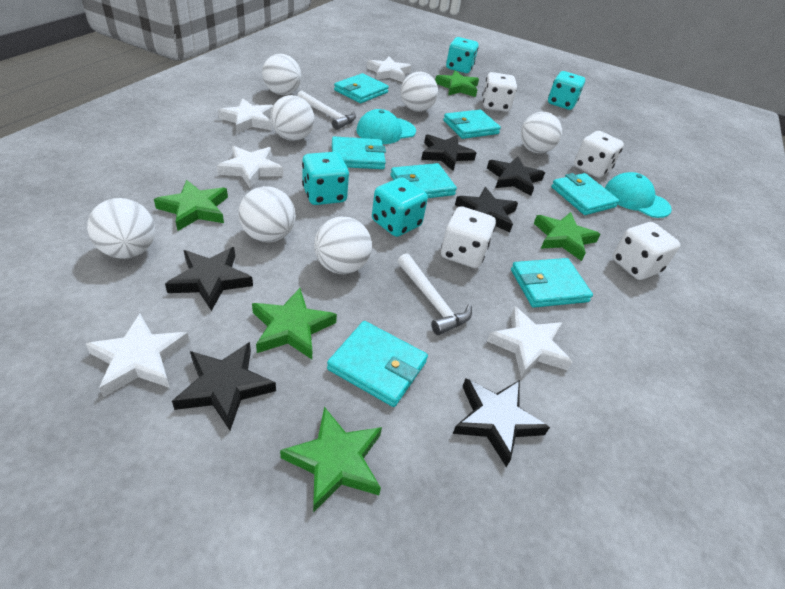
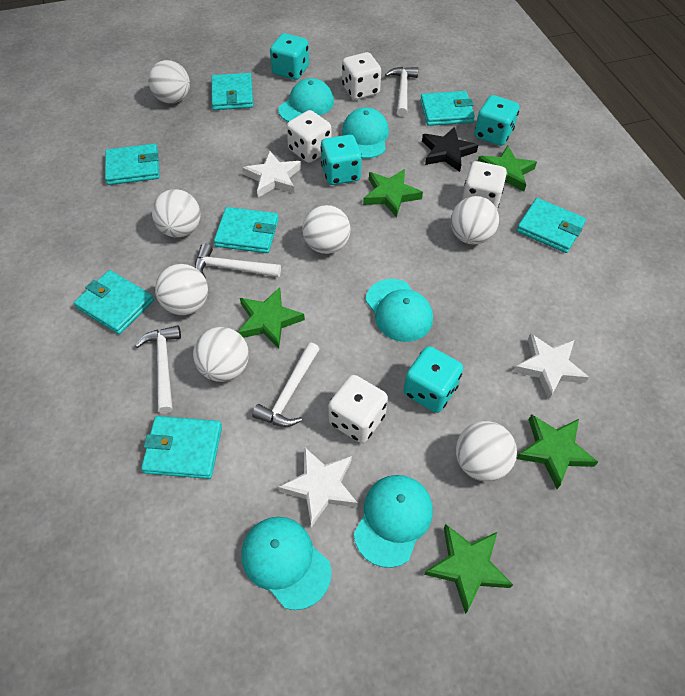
black star: 6 -> 1
turquoise cap: 2 -> 5
white hammer: 2 -> 4
white star: 5 -> 3

